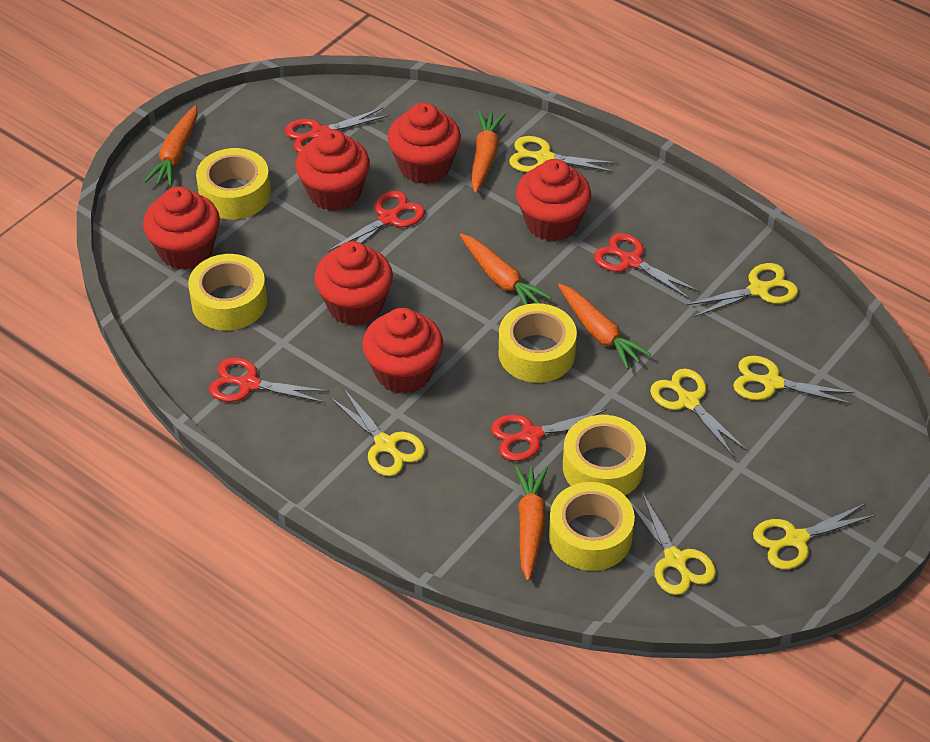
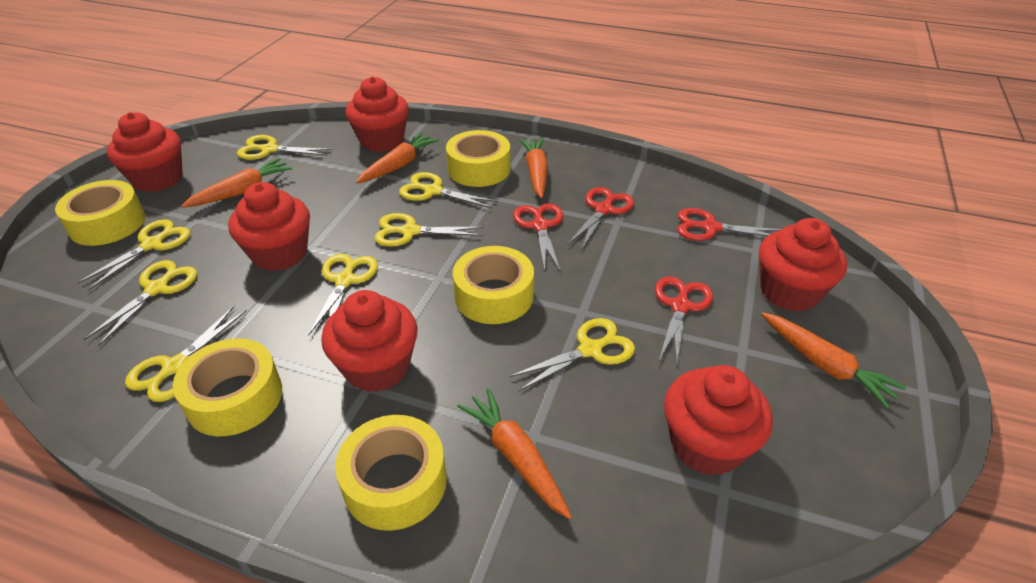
red scissors: 5 -> 4
yellow scissors: 7 -> 8

